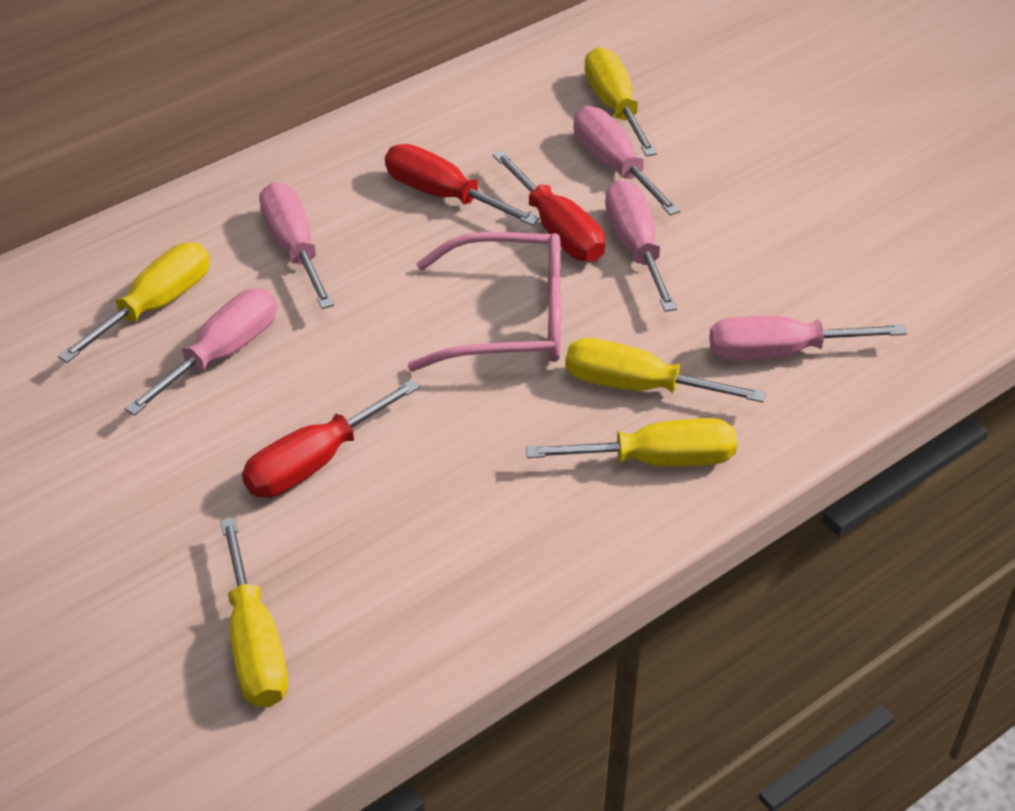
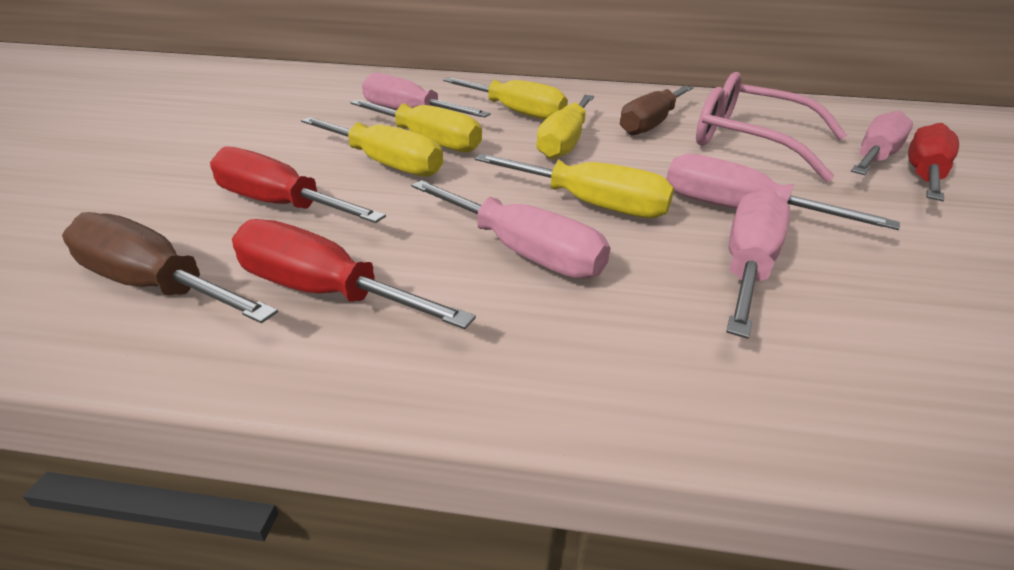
brown screwdriver: 0 -> 2

